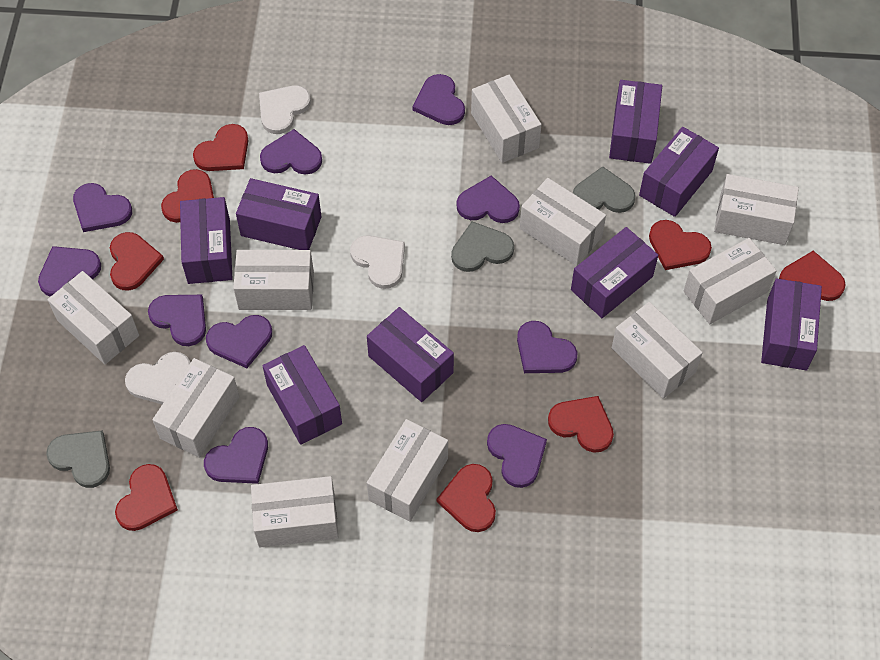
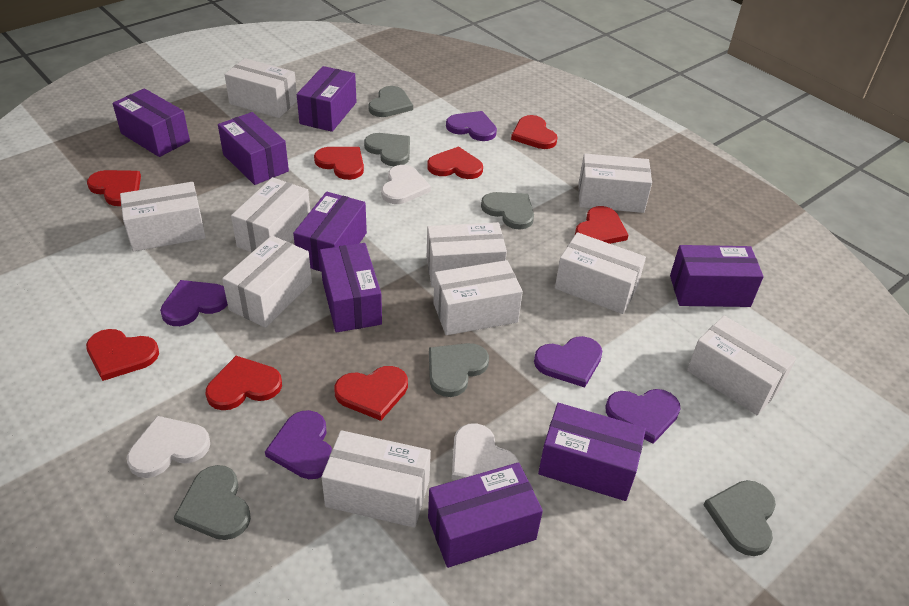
grey heart: 3 -> 6
purple heart: 10 -> 5

